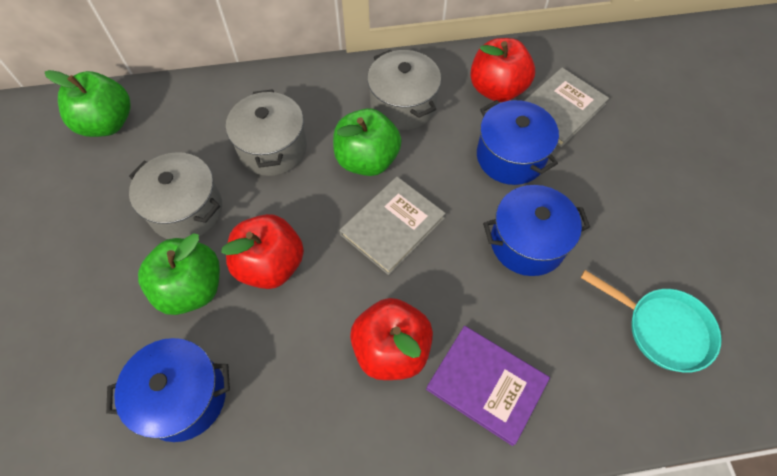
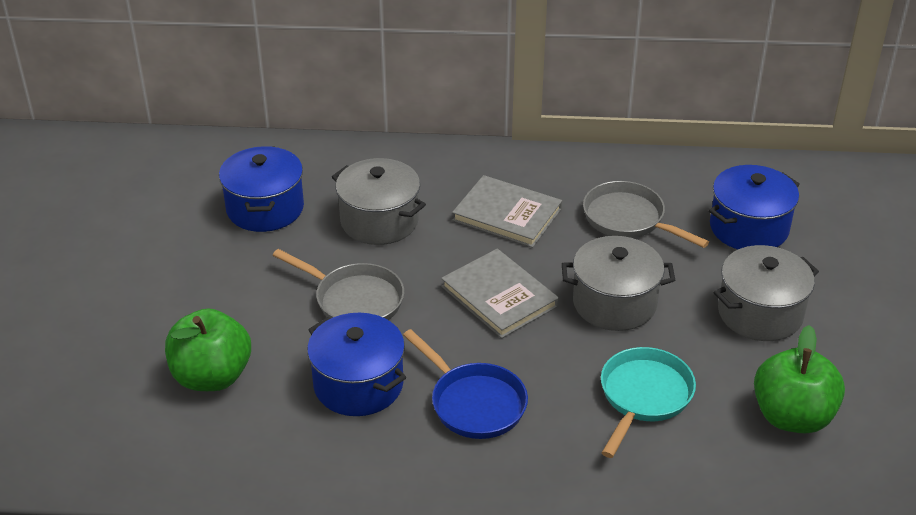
blue pan: 0 -> 1
green apple: 3 -> 2
grey pan: 0 -> 2
purple book: 1 -> 0
red apple: 3 -> 0

